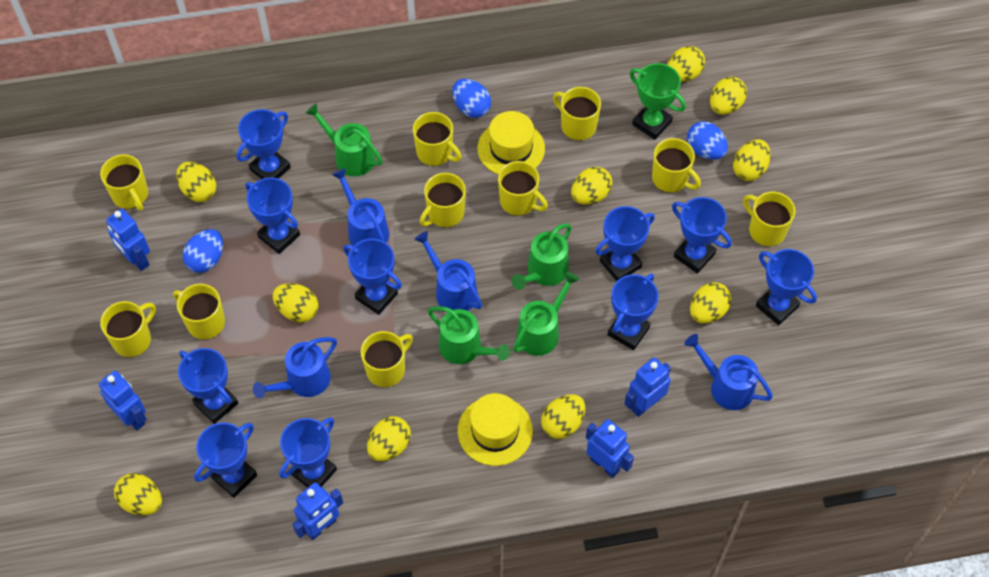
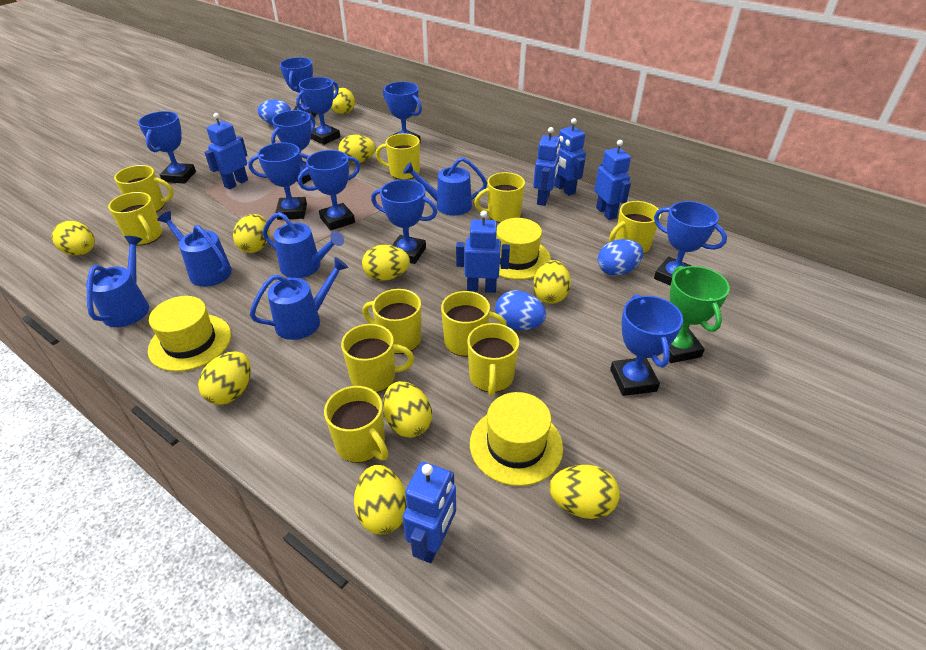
blue robot: 5 -> 6
blue watering can: 4 -> 5
green watering can: 4 -> 0
yellow hat: 2 -> 3

